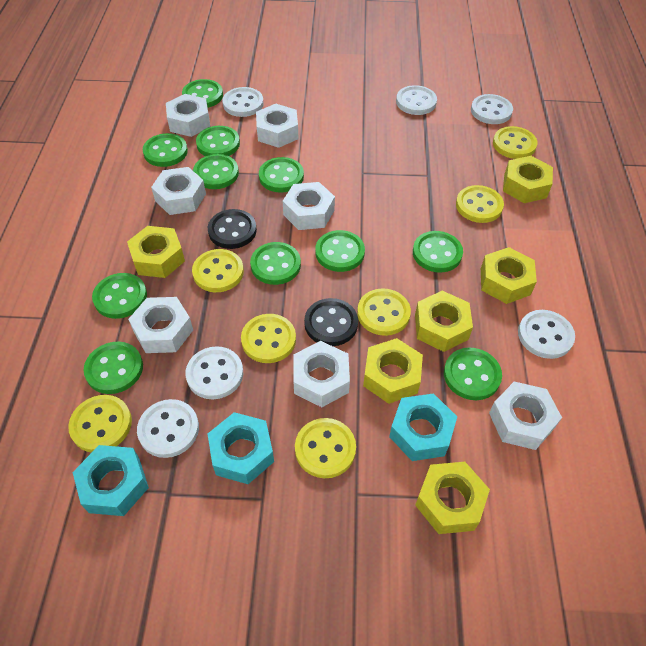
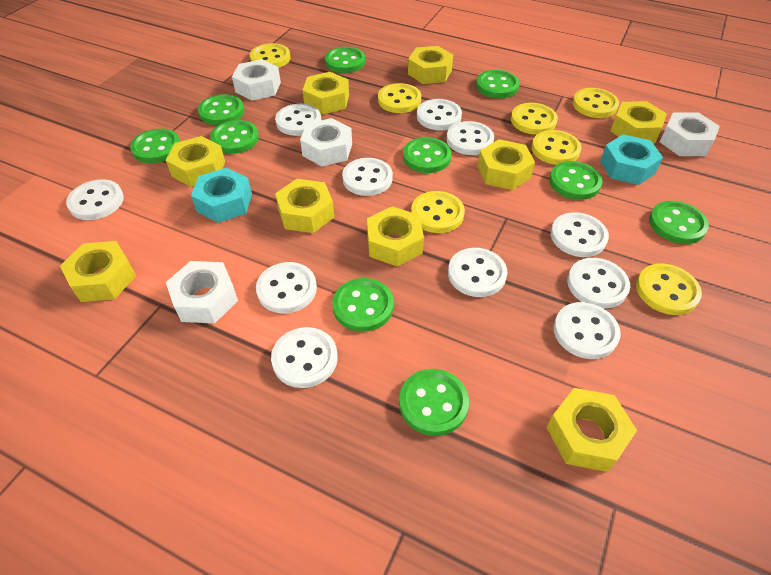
black button: 2 -> 0
green button: 11 -> 10
turquoise nut: 3 -> 2
white button: 6 -> 11
white nut: 7 -> 4
yellow nut: 6 -> 9

